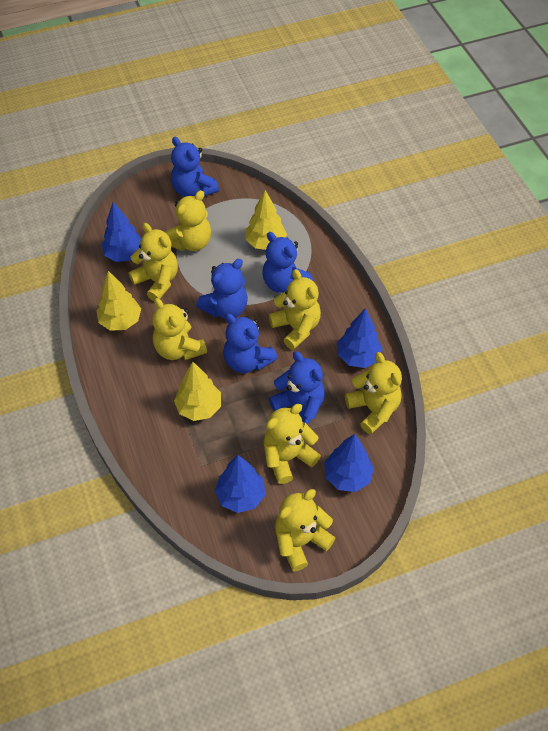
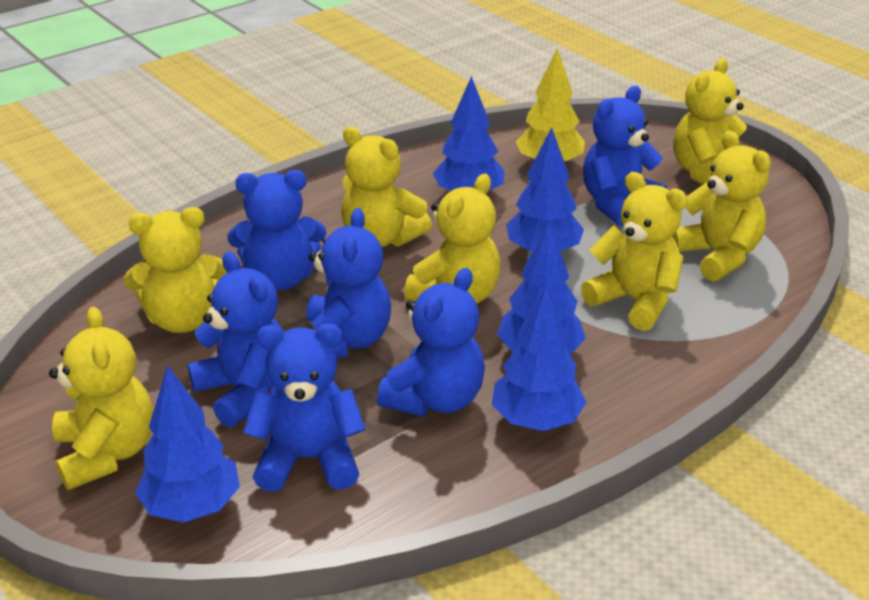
blue teddy bear: 5 -> 6
blue tree: 4 -> 5
yellow tree: 3 -> 1

